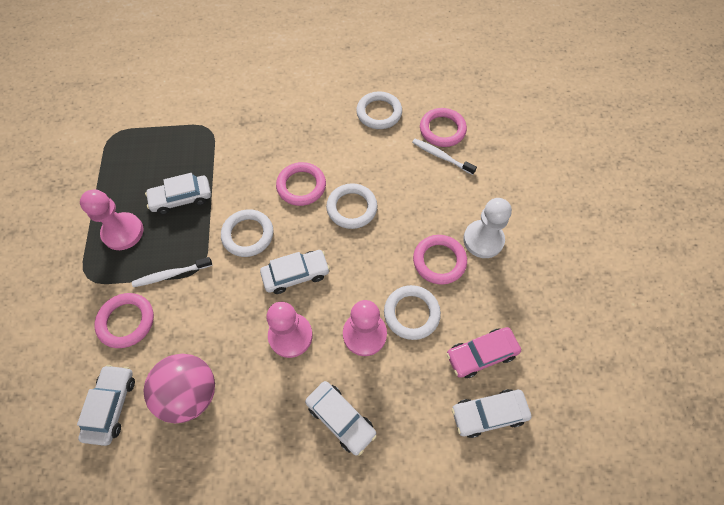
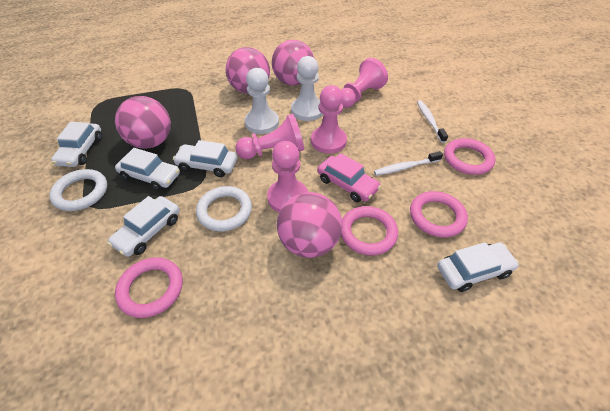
pink ball: 1 -> 4
pink pawn: 3 -> 4
white pawn: 1 -> 2
white ring: 4 -> 2

